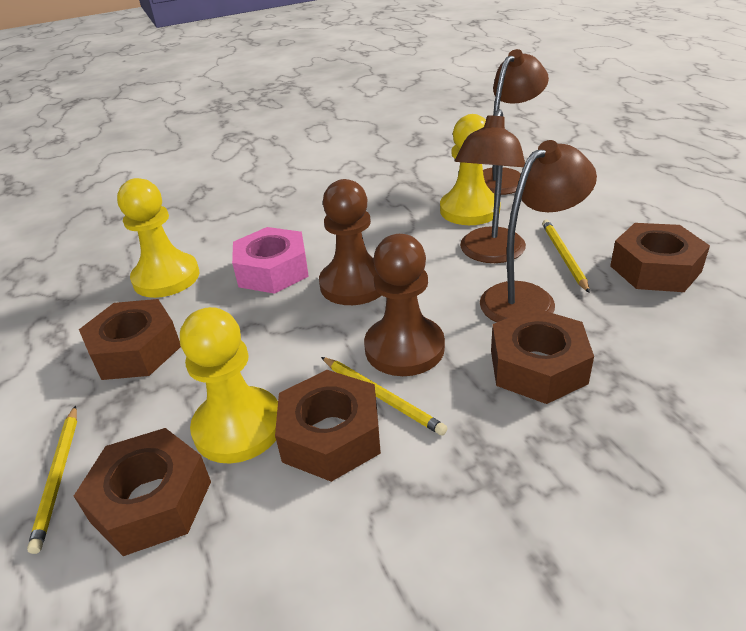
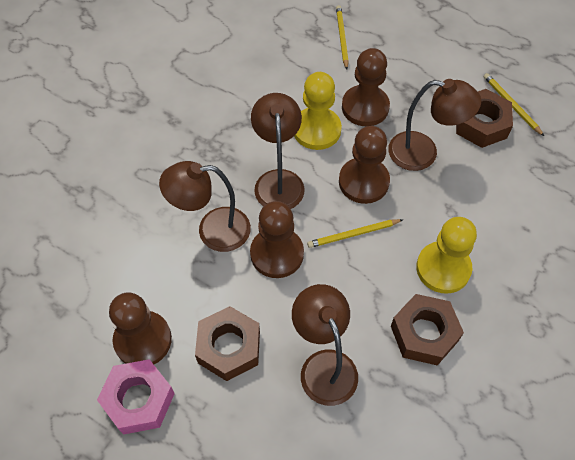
brown lamp: 3 -> 4
brown nut: 5 -> 3
brown pawn: 2 -> 4
yellow pawn: 3 -> 2

